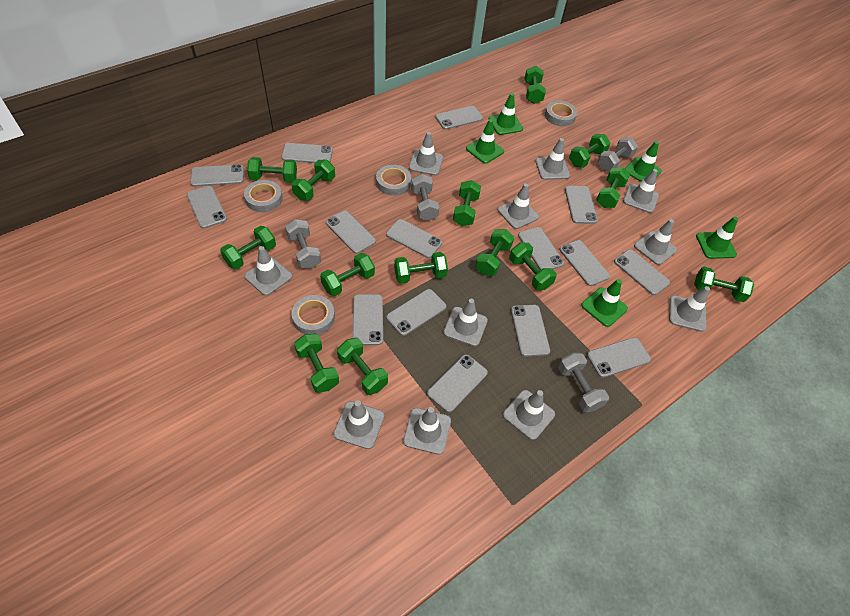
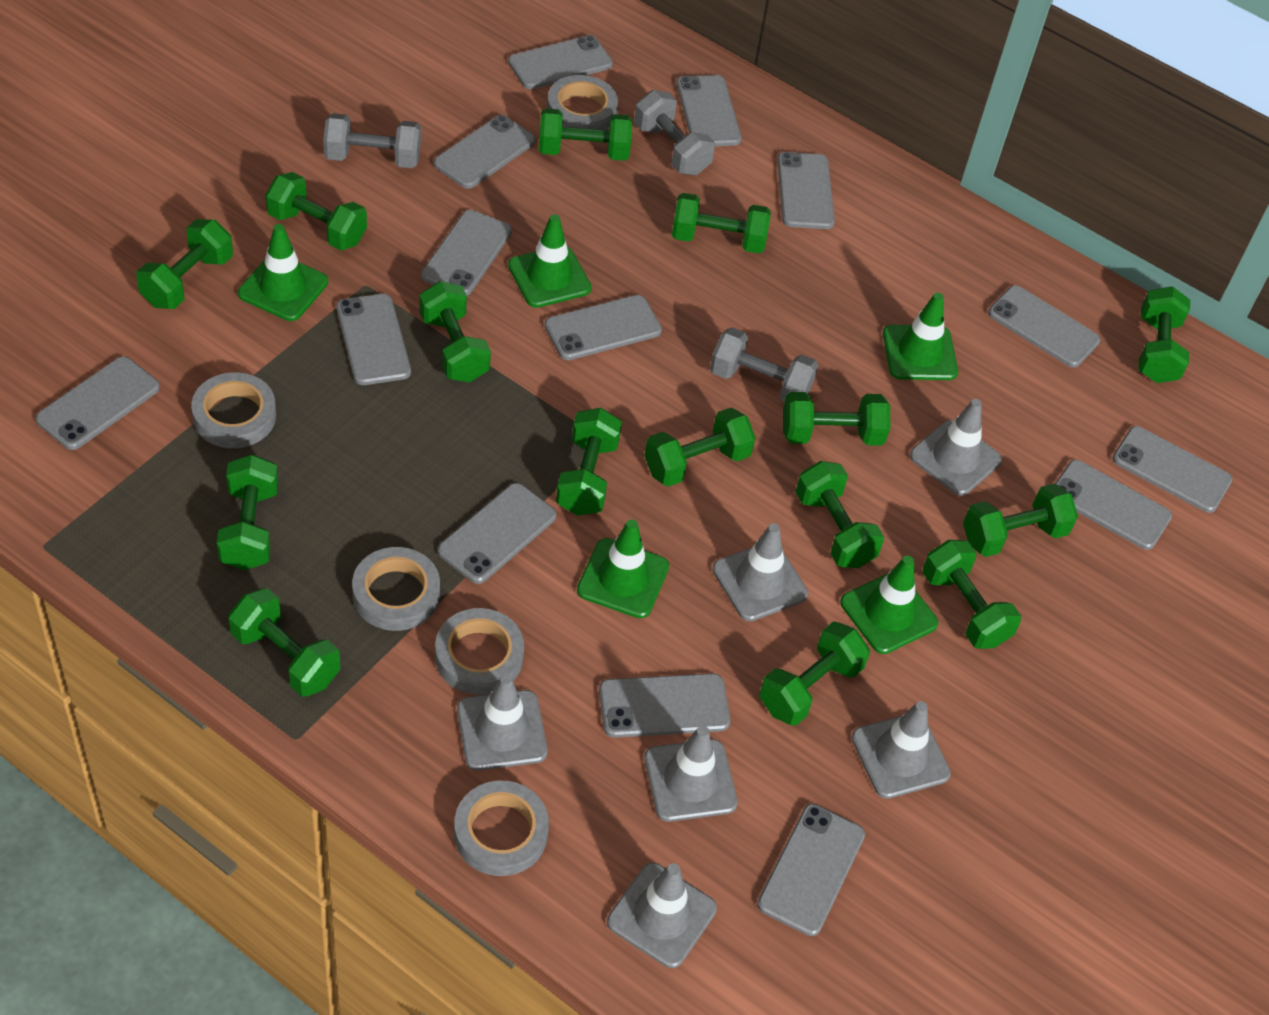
green dumbbell: 14 -> 15
grey dumbbell: 4 -> 3
grey phone: 15 -> 14
grey tape: 4 -> 5
grey traffic cone: 11 -> 6

